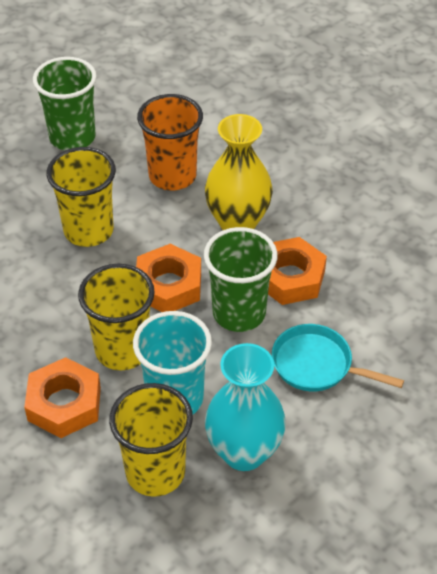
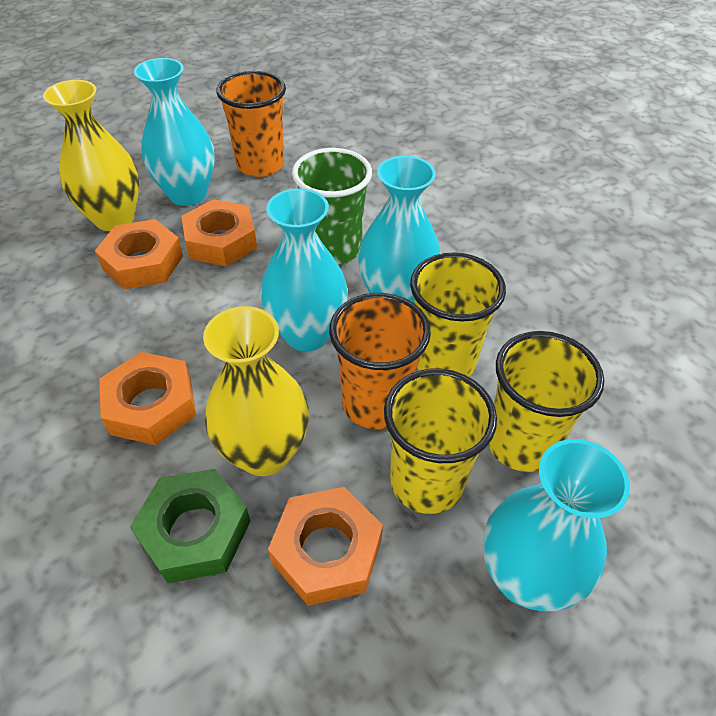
green cup: 2 -> 1
green nut: 0 -> 1
orange cup: 1 -> 2
orange nut: 3 -> 4
turquoise cup: 1 -> 0
turquoise pan: 1 -> 0
turquoise vase: 1 -> 4
yellow vase: 1 -> 2

